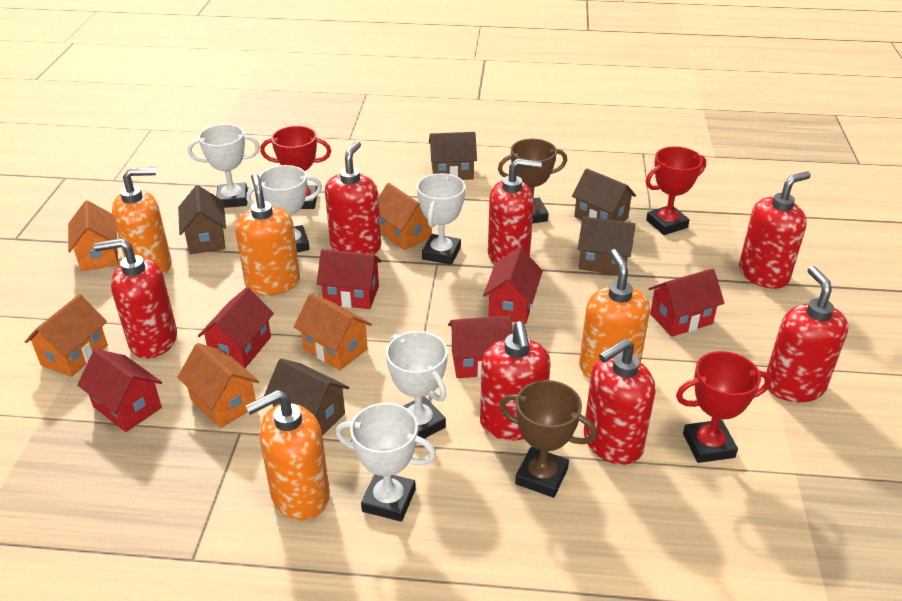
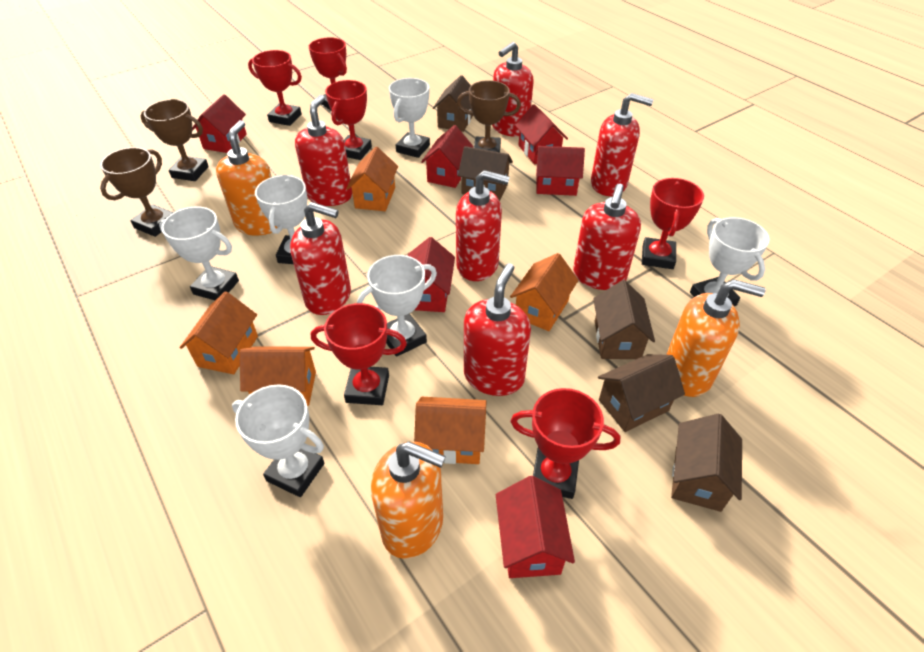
brown trophy: 2 -> 3
orange soap dispenser: 4 -> 3
red trophy: 3 -> 6
white trophy: 5 -> 6

